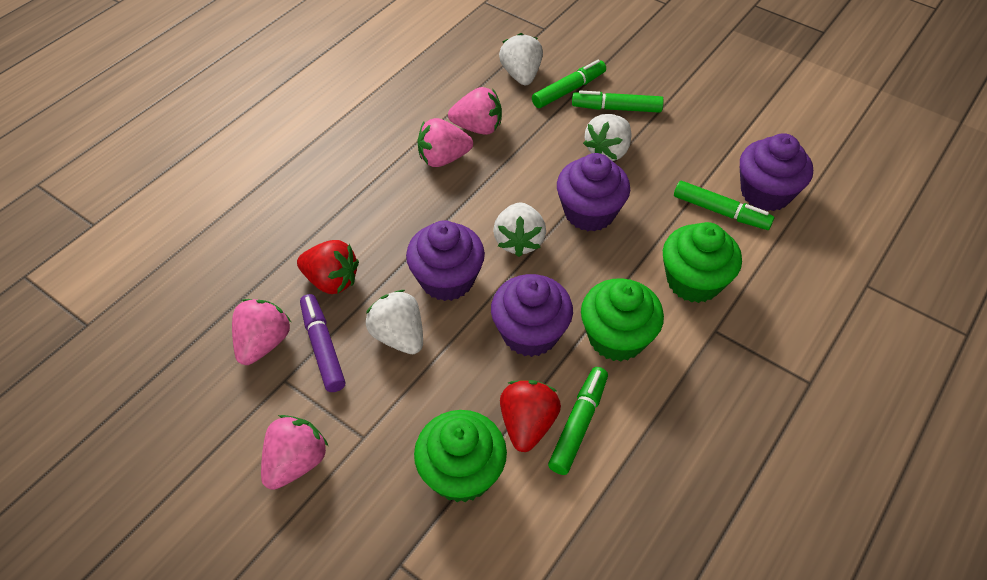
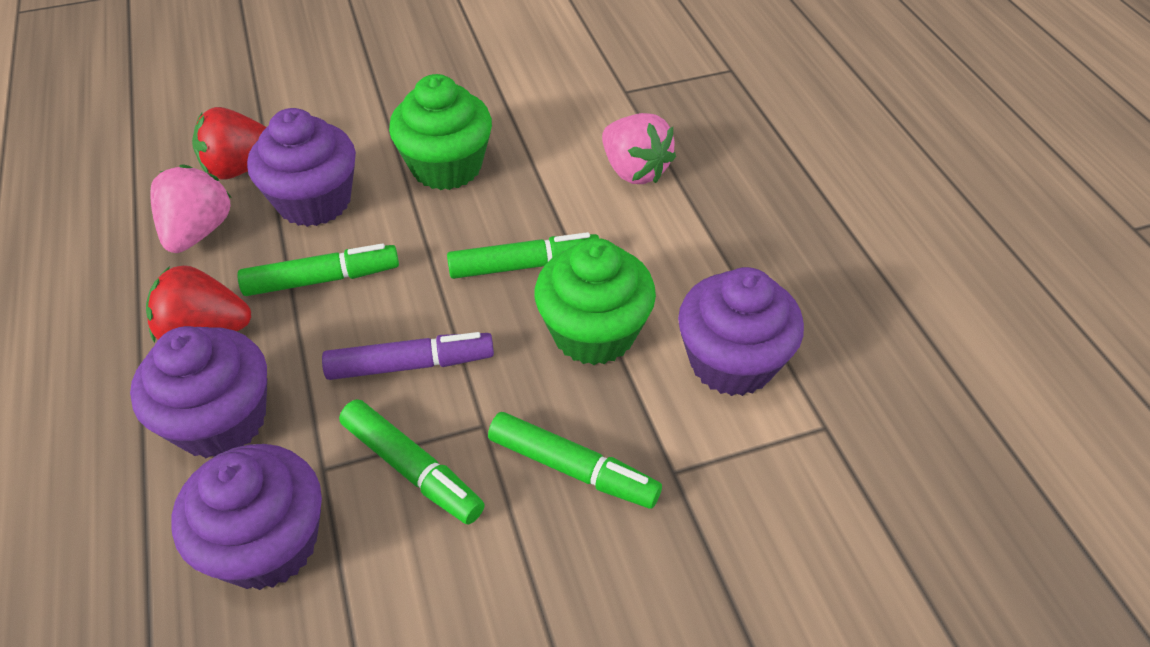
green cupcake: 3 -> 2
pink strawberry: 4 -> 2
white strawberry: 4 -> 0

